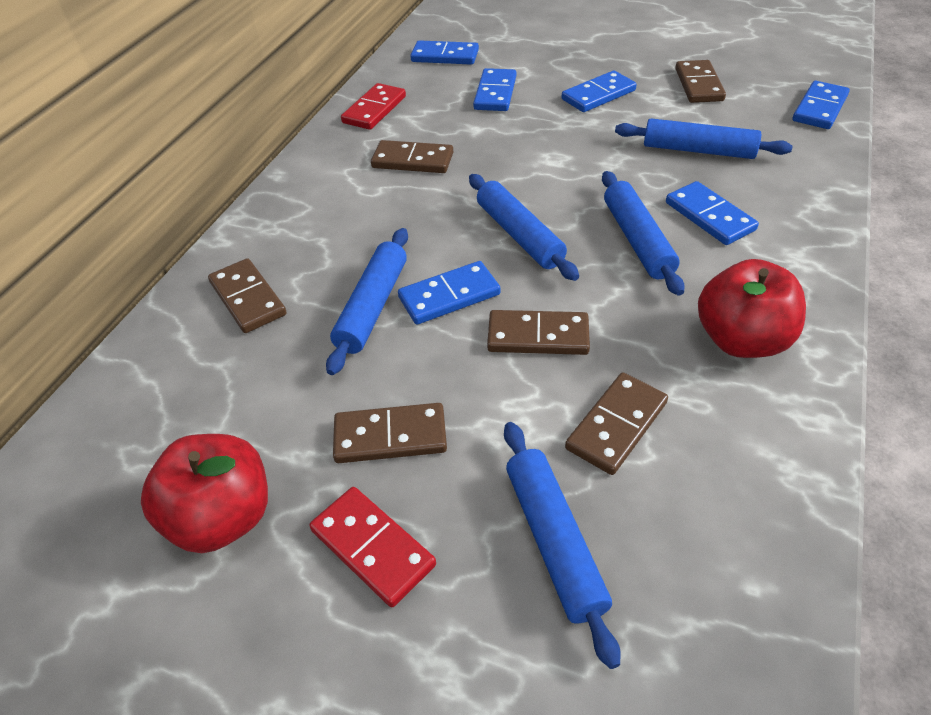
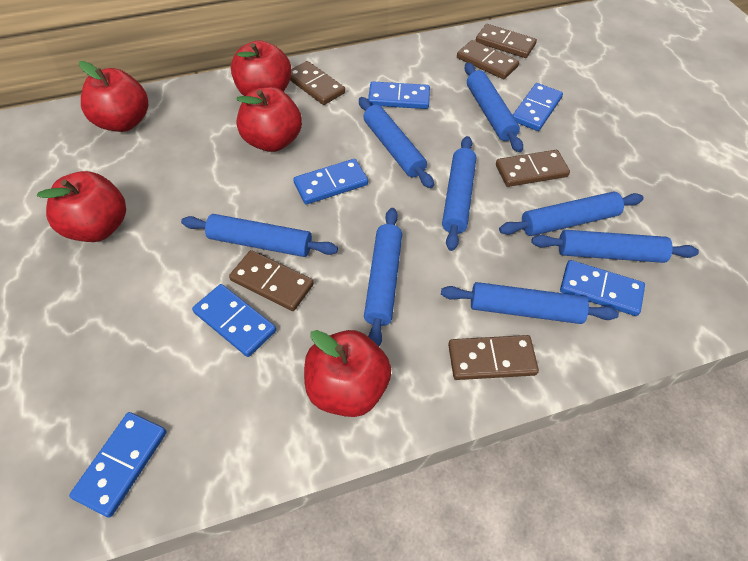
blue rolling pin: 5 -> 8
red apple: 2 -> 5
red domino: 2 -> 0

